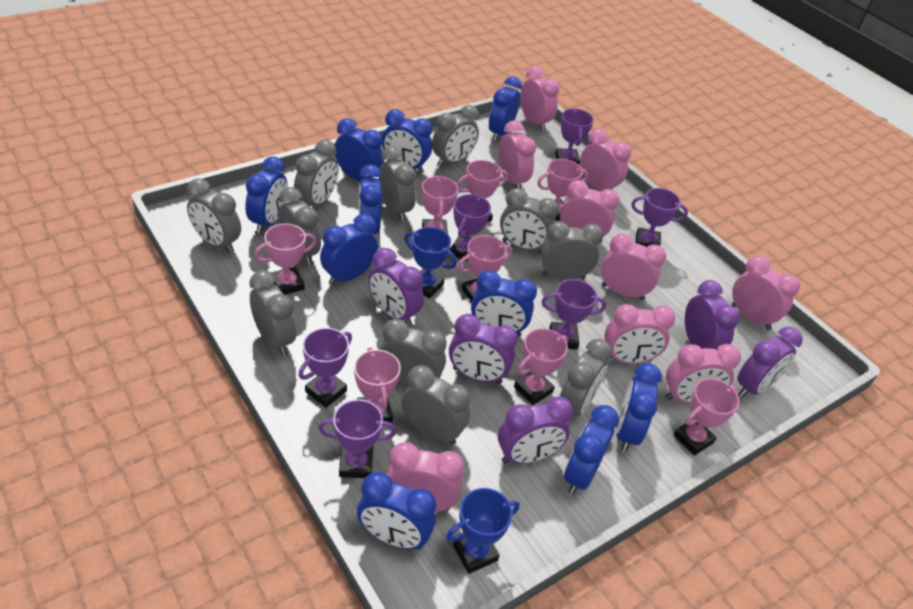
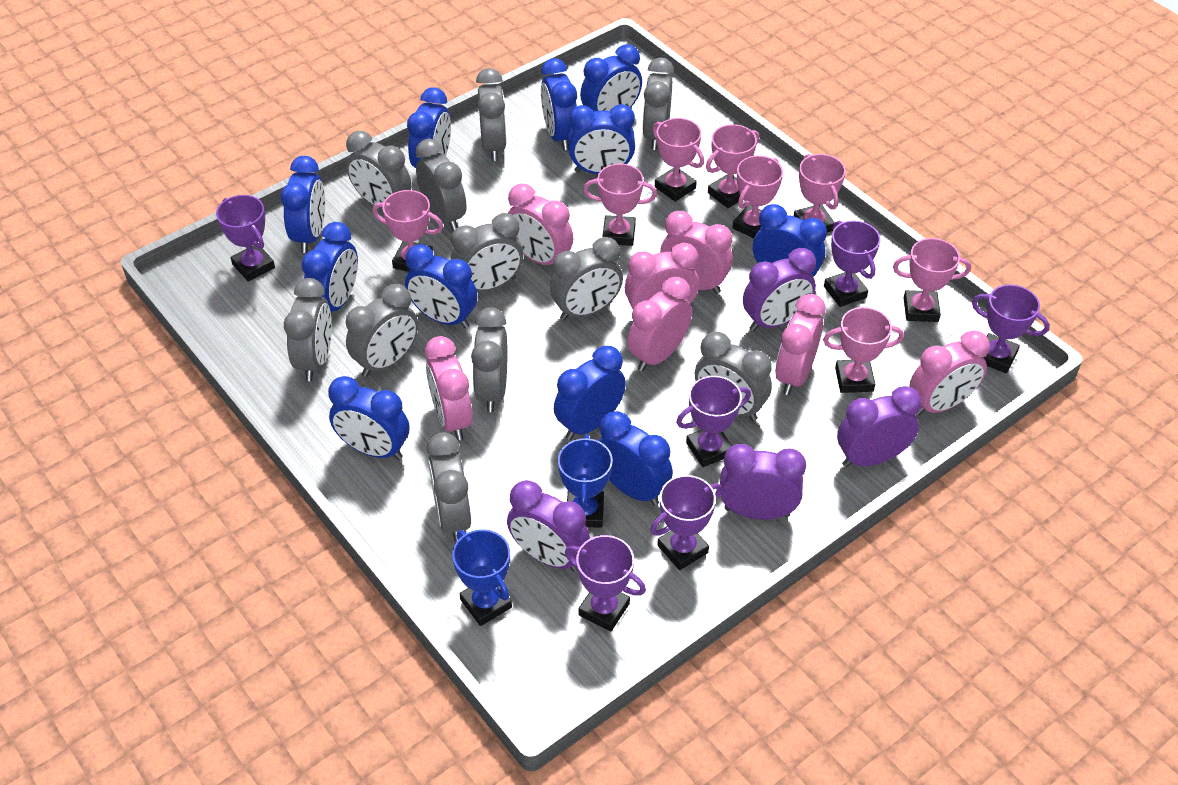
blue clock: 10 -> 11
pink clock: 9 -> 7
purple clock: 5 -> 4

